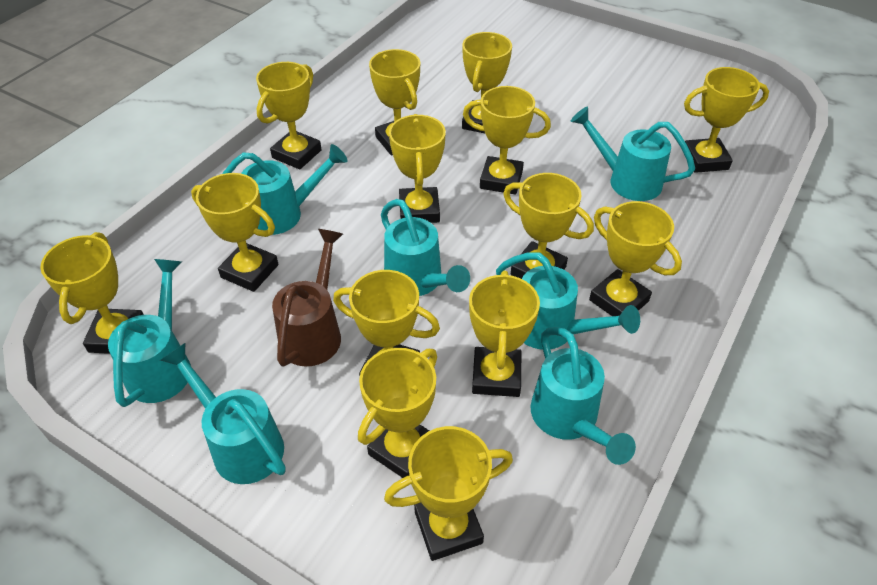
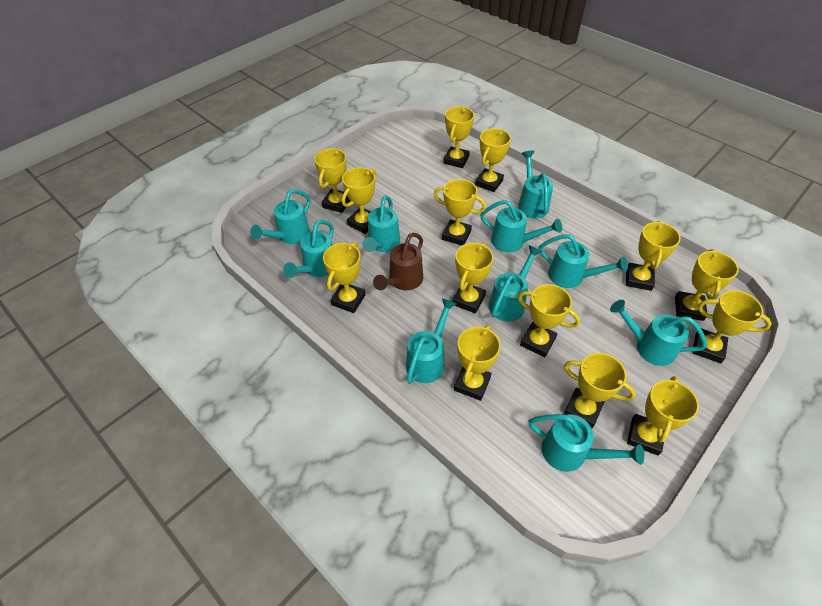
turquoise watering can: 7 -> 10

